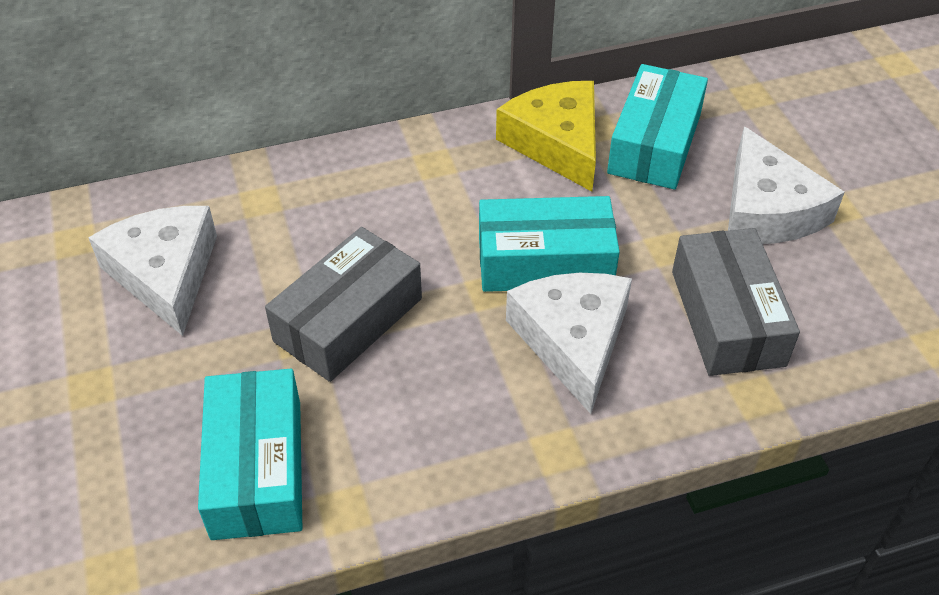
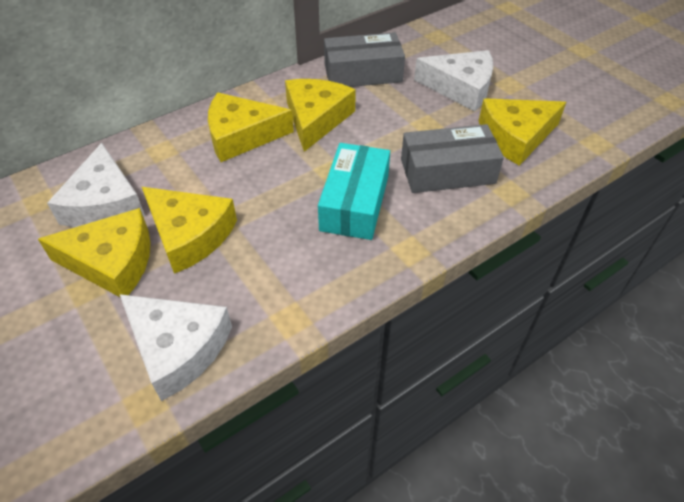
turquoise box: 3 -> 1
yellow cheese: 1 -> 5

